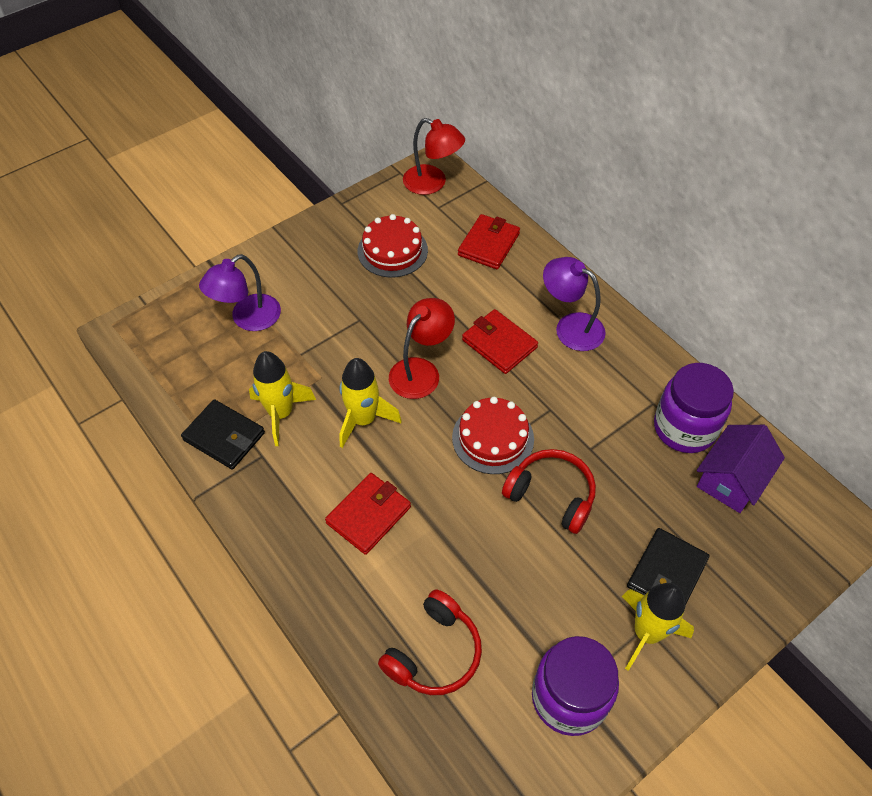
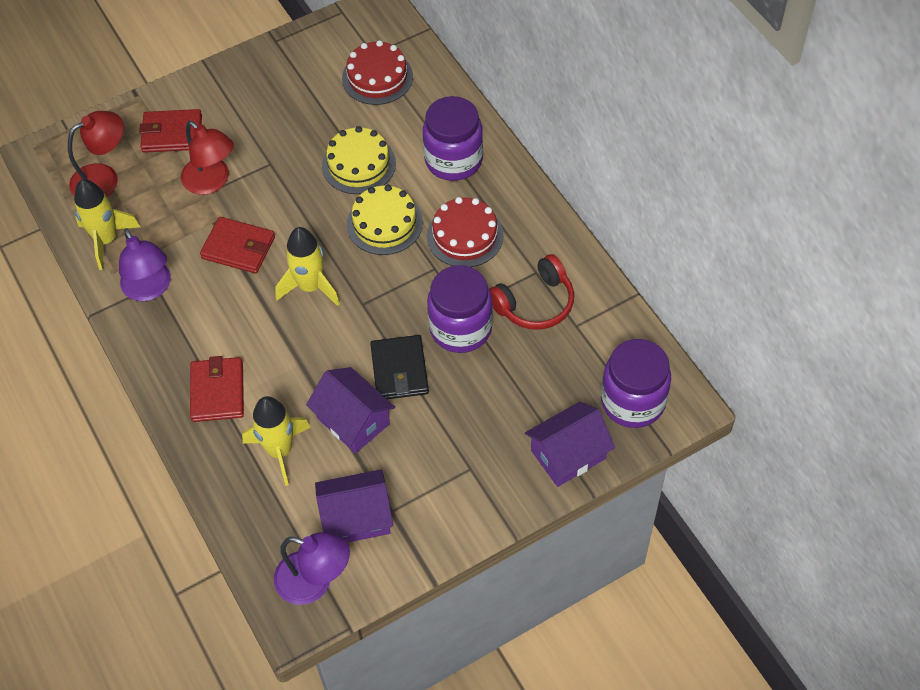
black wallet: 2 -> 1
purple house: 1 -> 3
purple jar: 2 -> 3
red headphones: 2 -> 1
yellow cake: 0 -> 2

